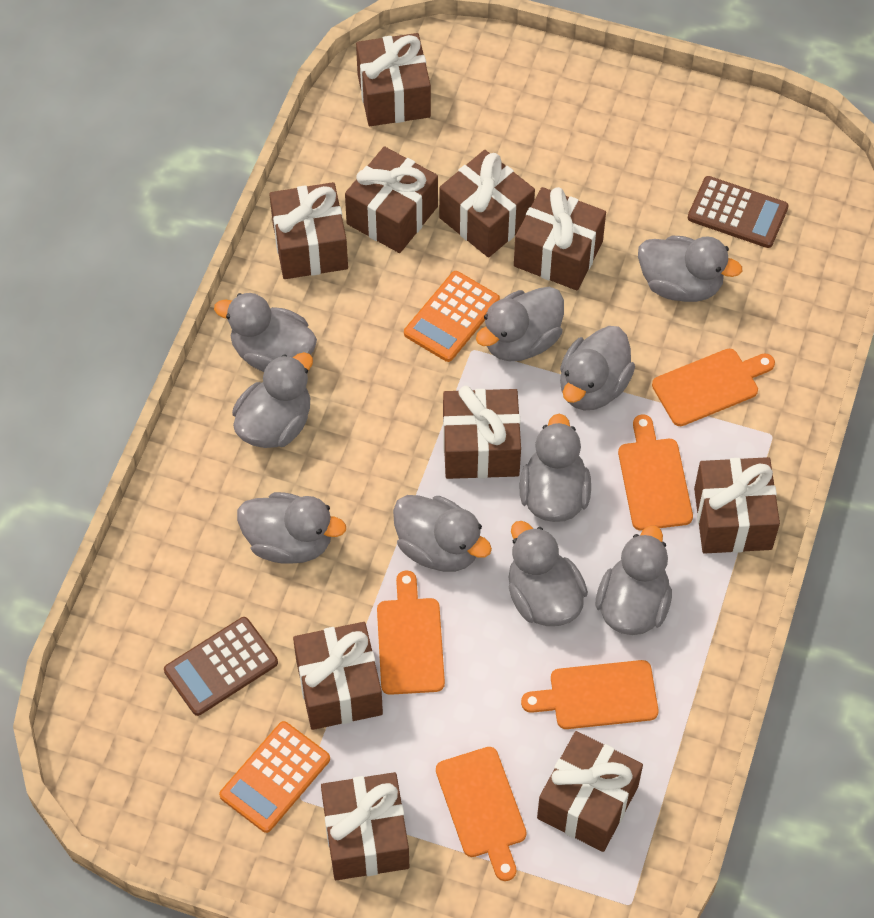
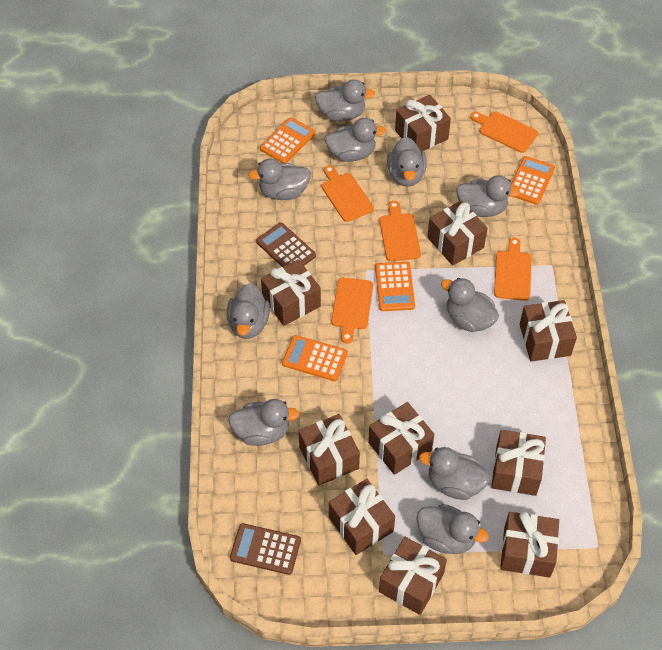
orange calculator: 2 -> 4

